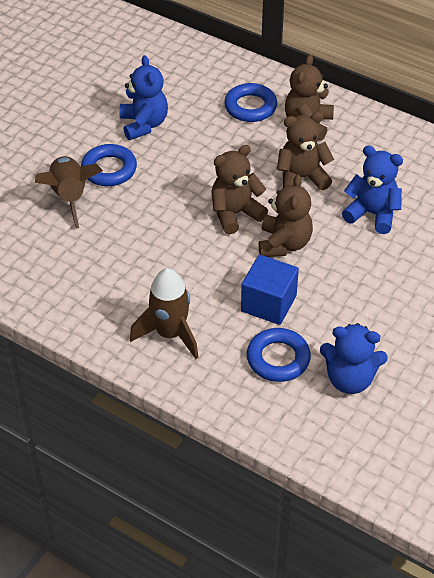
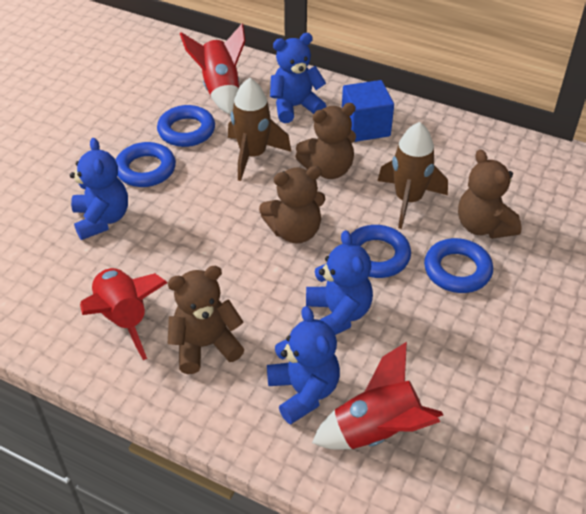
blue ring: 3 -> 4
blue teddy bear: 3 -> 4
red rocket: 0 -> 3

